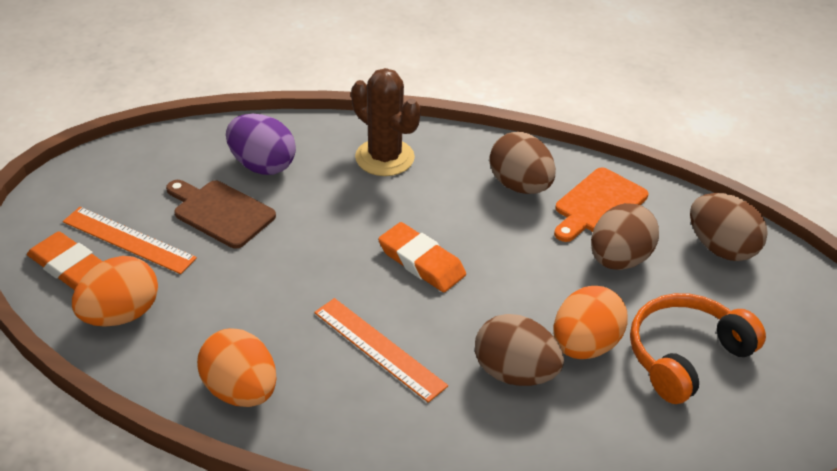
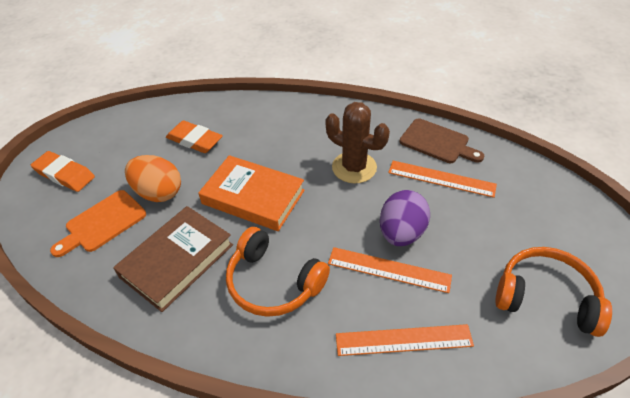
brown book: 0 -> 1
brown egg: 4 -> 0
orange book: 0 -> 1
orange egg: 3 -> 1
orange headphones: 1 -> 2
orange ruler: 2 -> 3

